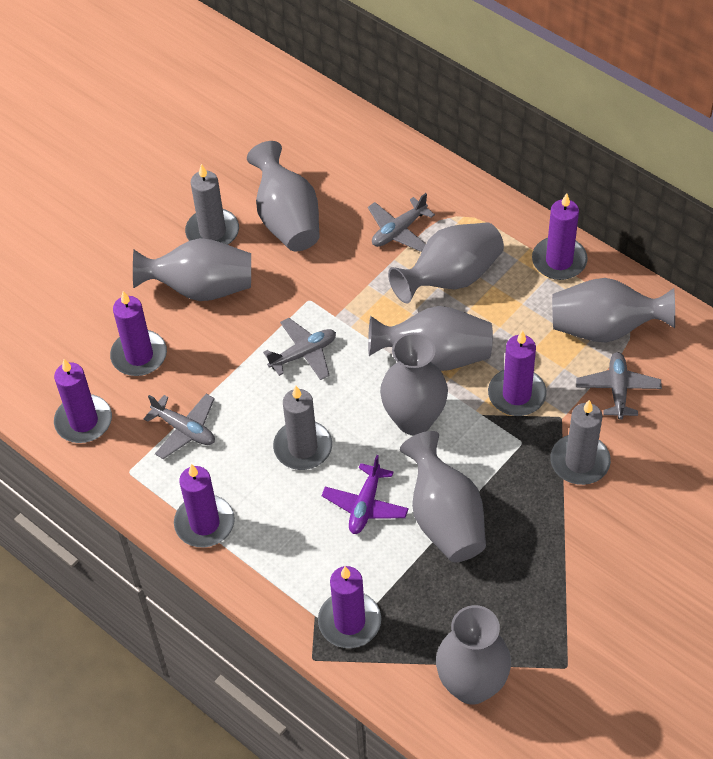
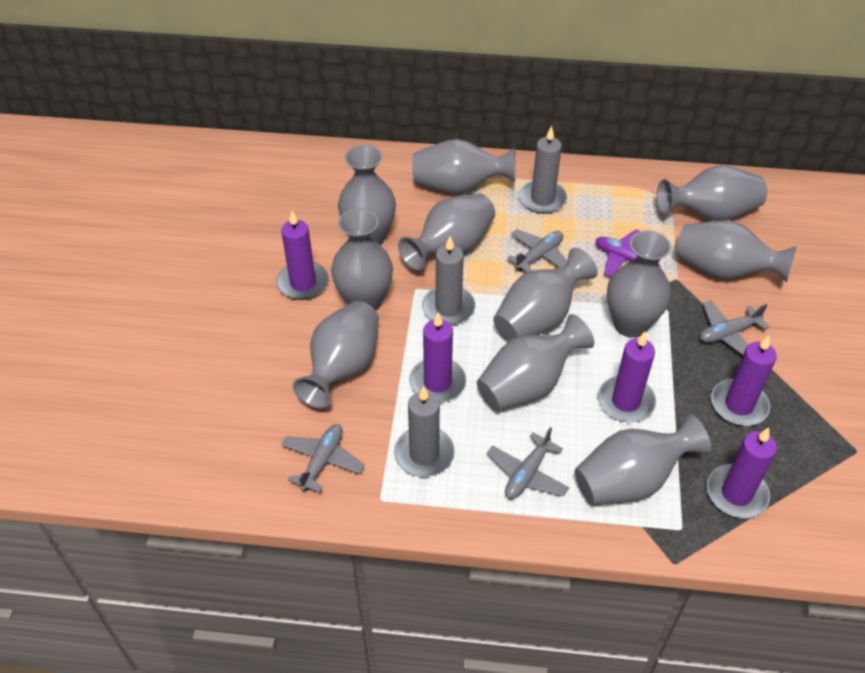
grey vase: 8 -> 11
purple candle: 6 -> 5

